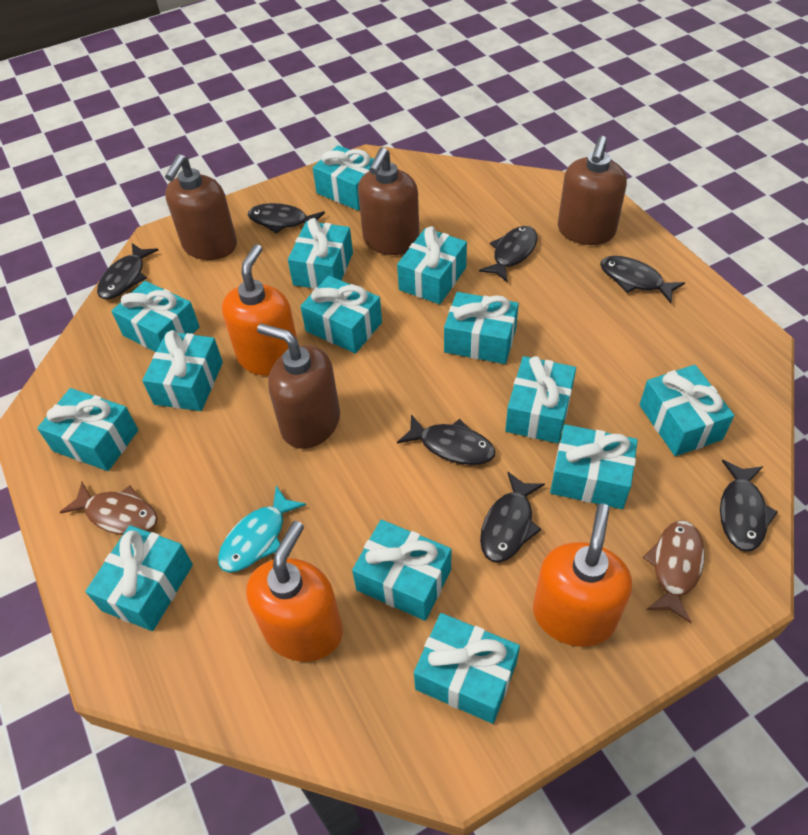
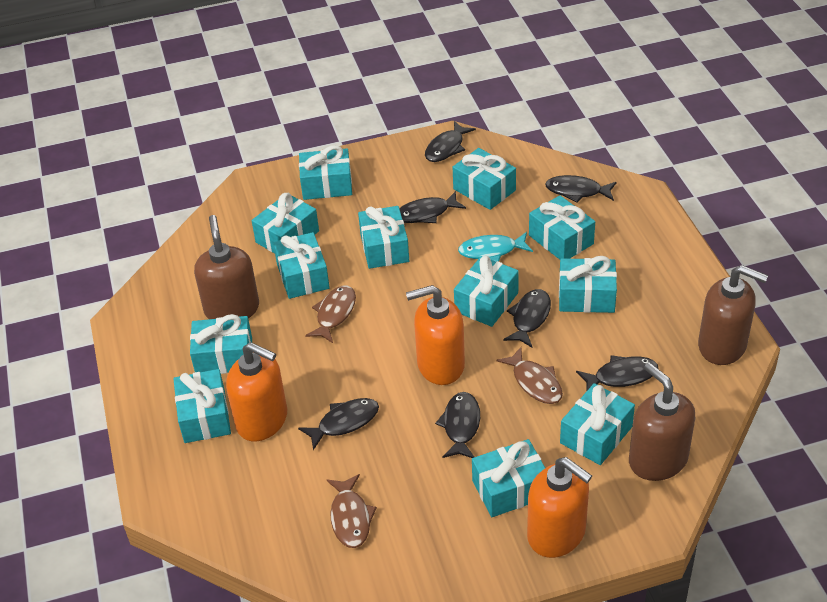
brown fish: 2 -> 3
brown soap dispenser: 4 -> 3
turquoise gift: 14 -> 12

